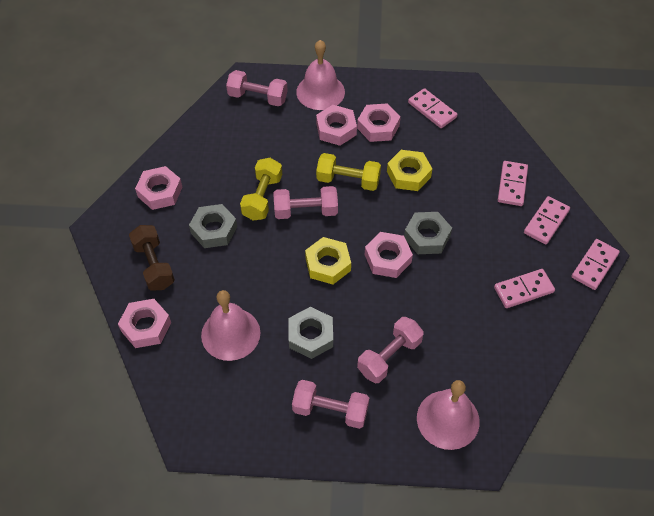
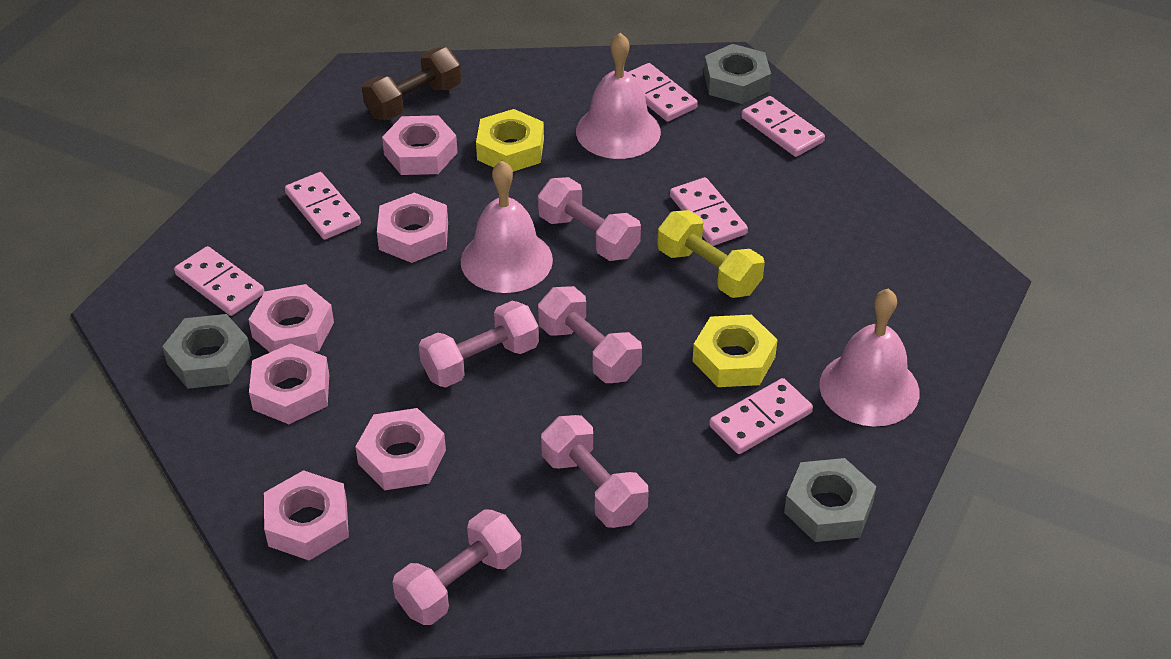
pink domino: 5 -> 6
pink dumbbell: 4 -> 5
pink nut: 5 -> 6
yellow dumbbell: 2 -> 1

